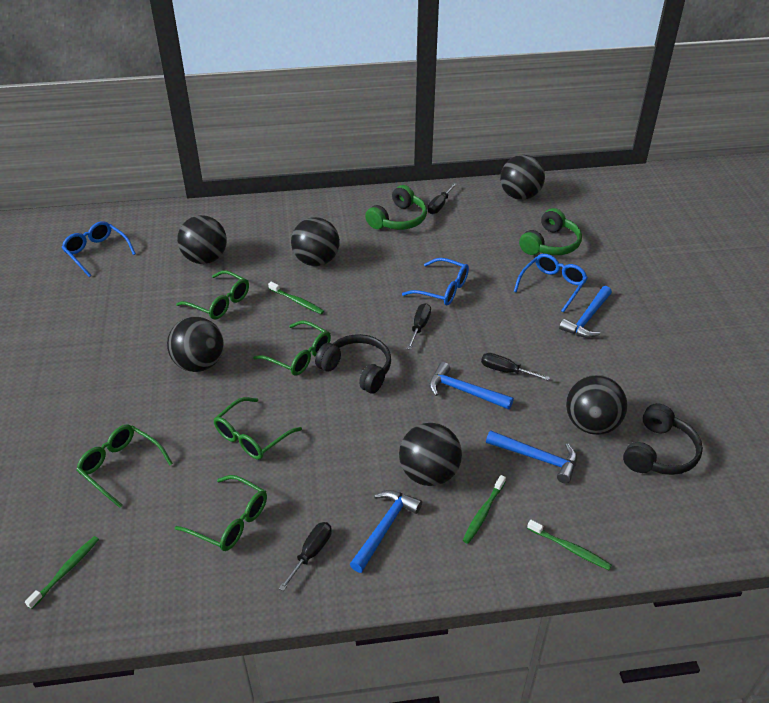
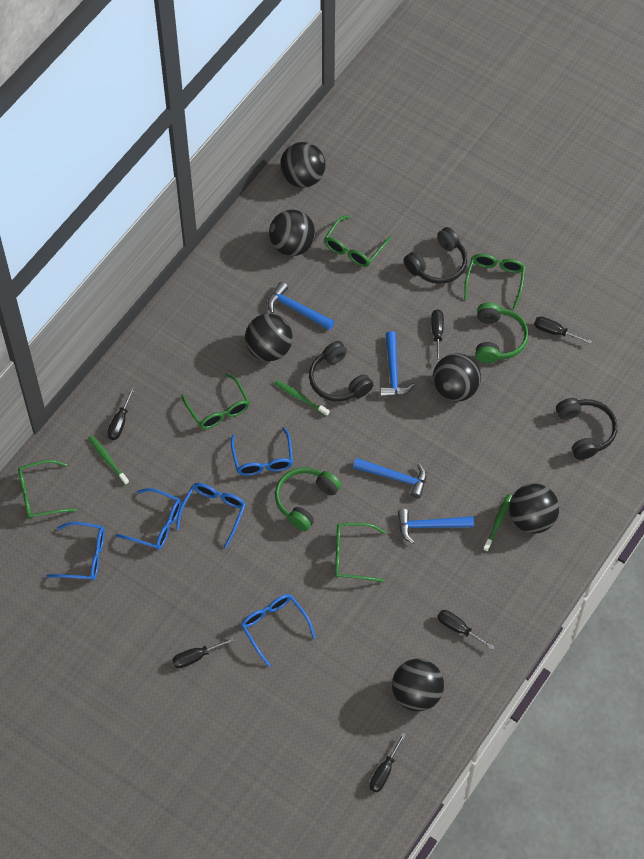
black headphones: 2 -> 3
black screwdriver: 4 -> 6
blue glasses: 3 -> 5
green toothbrush: 4 -> 3

